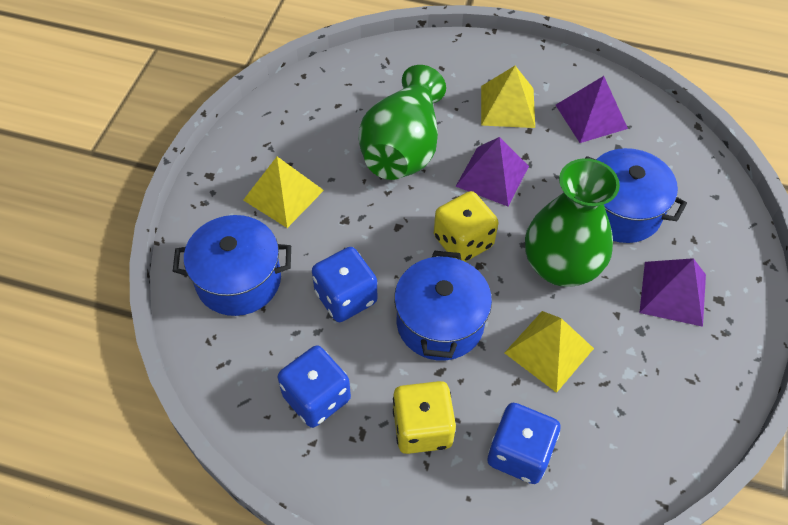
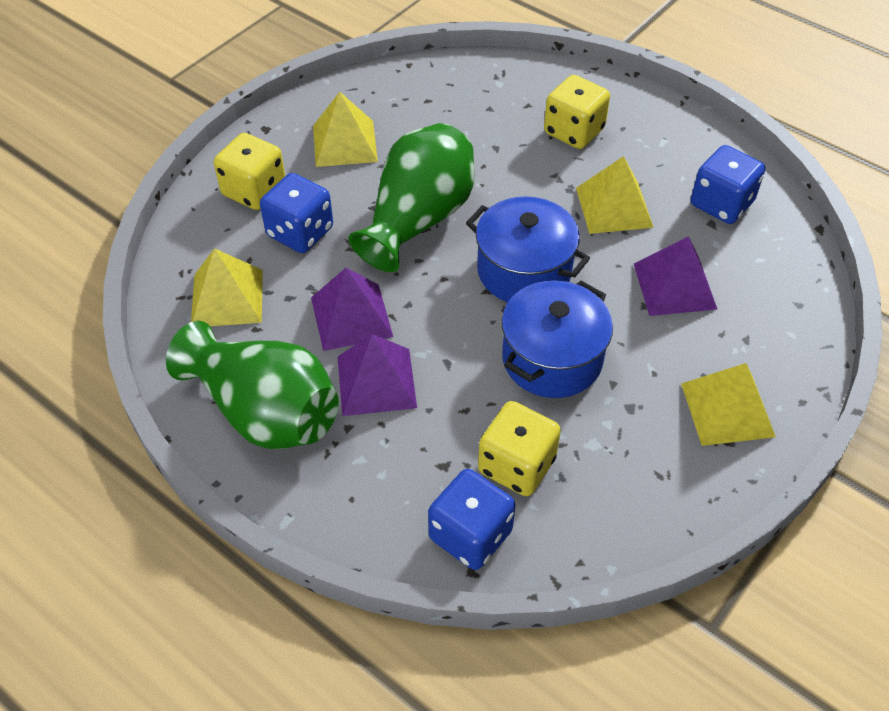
blue pot: 3 -> 2
yellow dice: 2 -> 3
yellow pyramid: 3 -> 4

